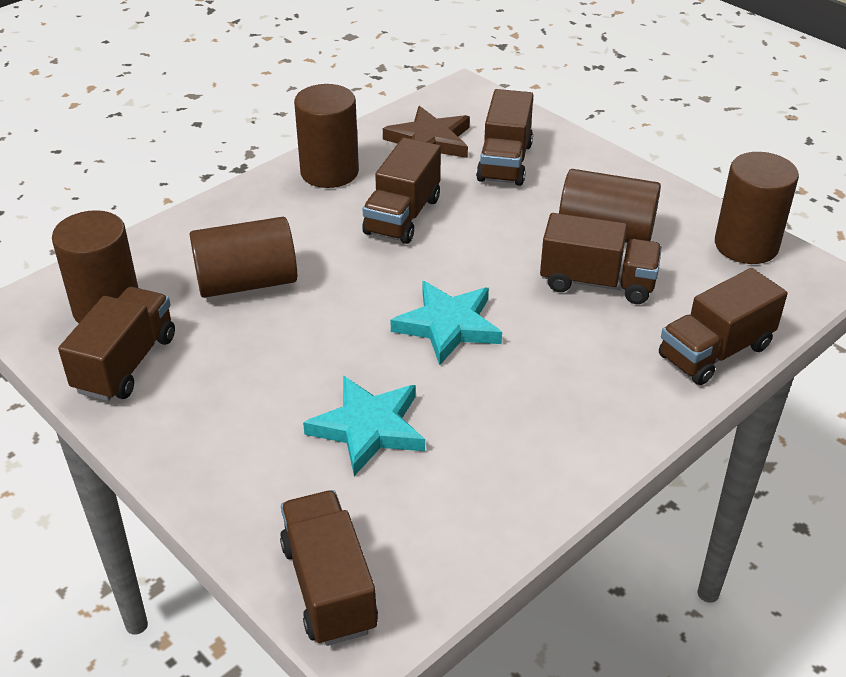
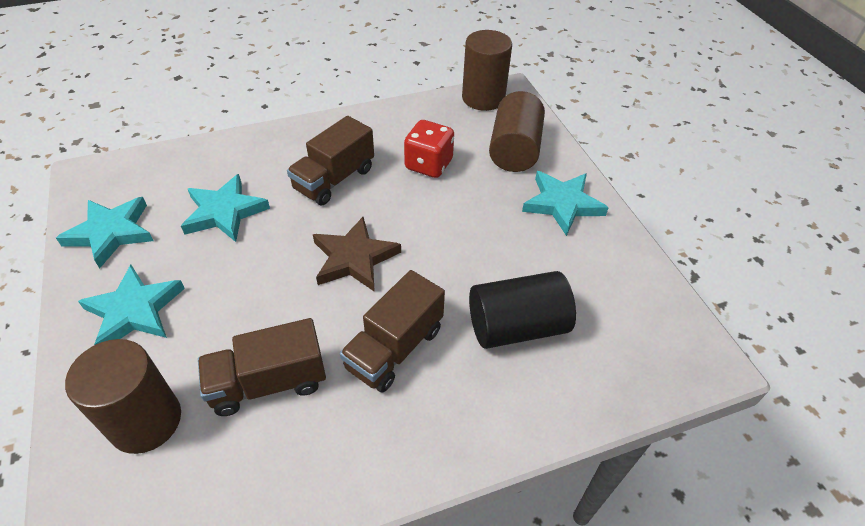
black cylinder: 0 -> 1
brown cylinder: 5 -> 3
brown truck: 6 -> 3
red dice: 0 -> 1
turquoise star: 2 -> 4

